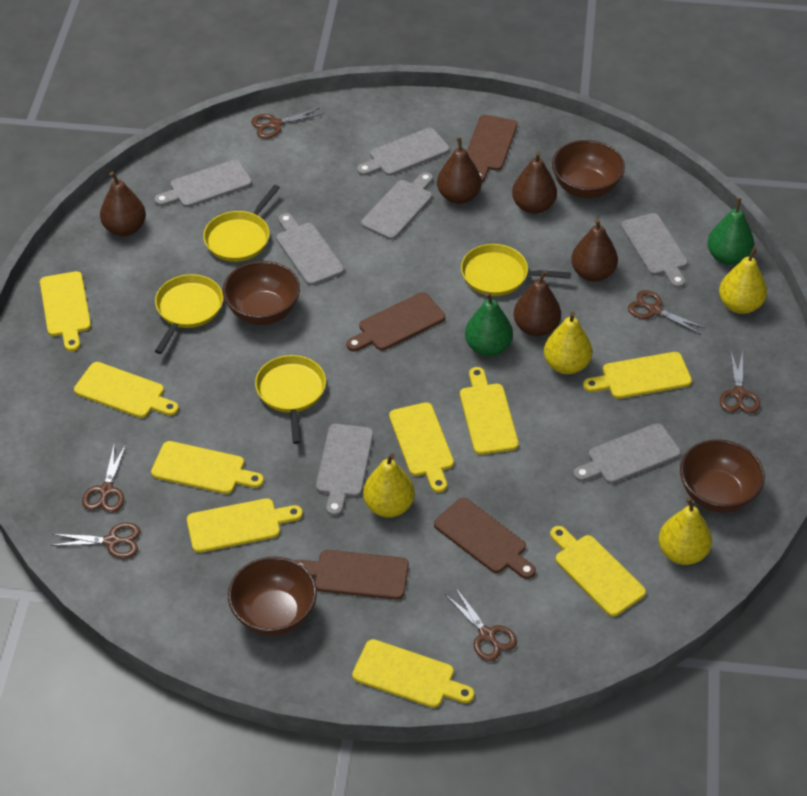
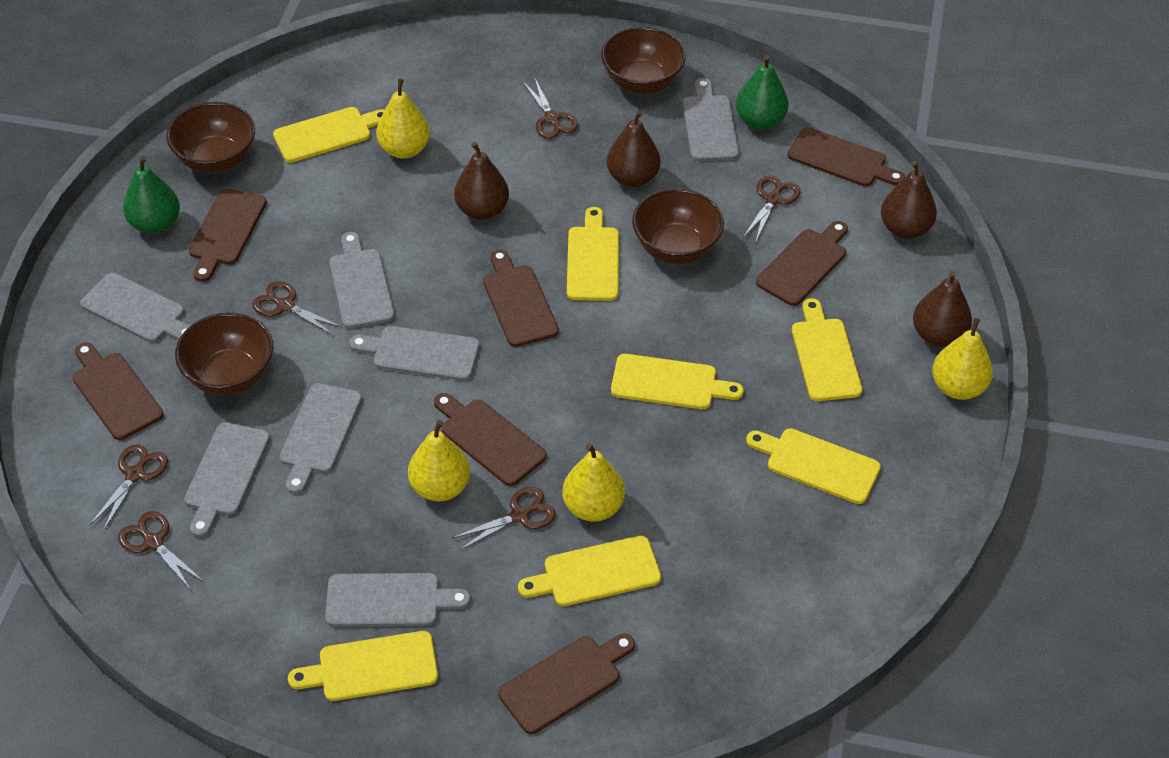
brown cutting board: 4 -> 7
brown pear: 5 -> 4
yellow cutting board: 9 -> 7
yellow pan: 4 -> 0

